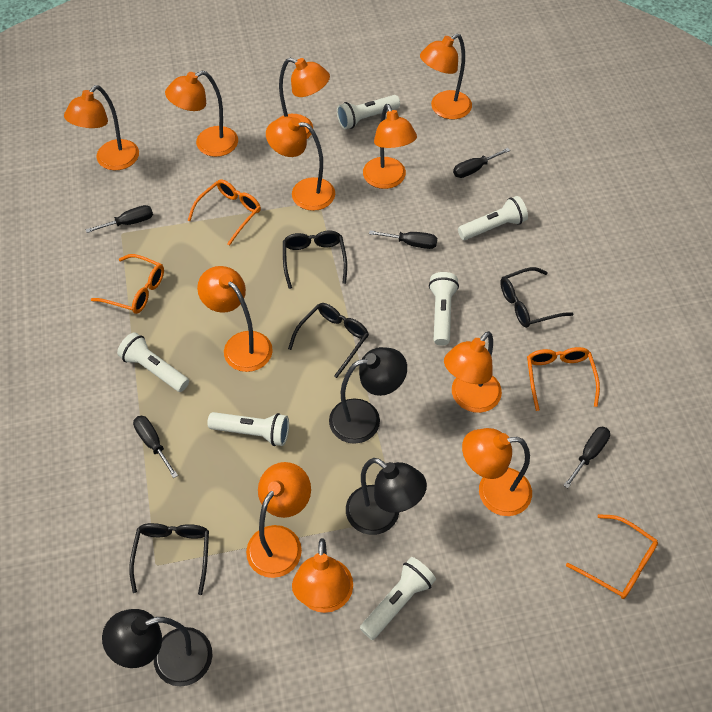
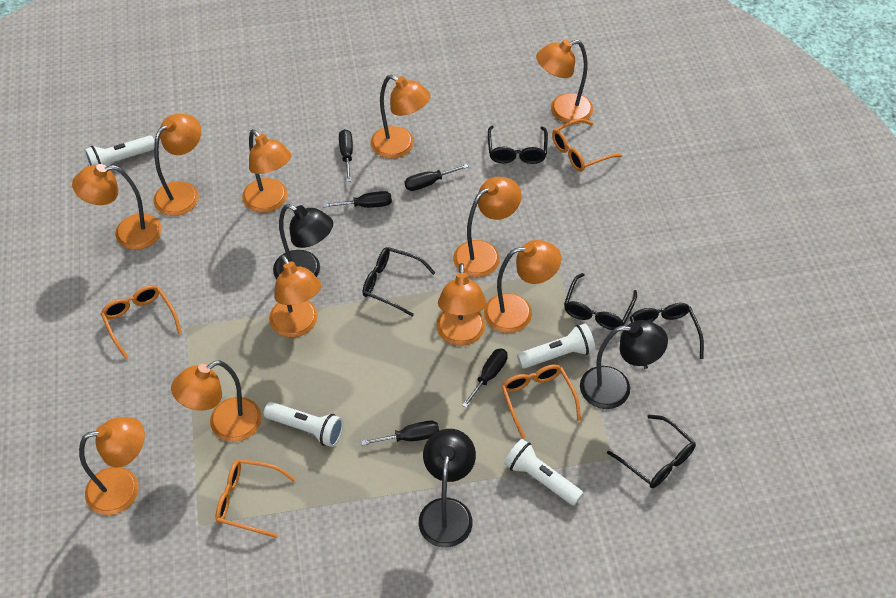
black glasses: 4 -> 5
white flashlight: 6 -> 4

